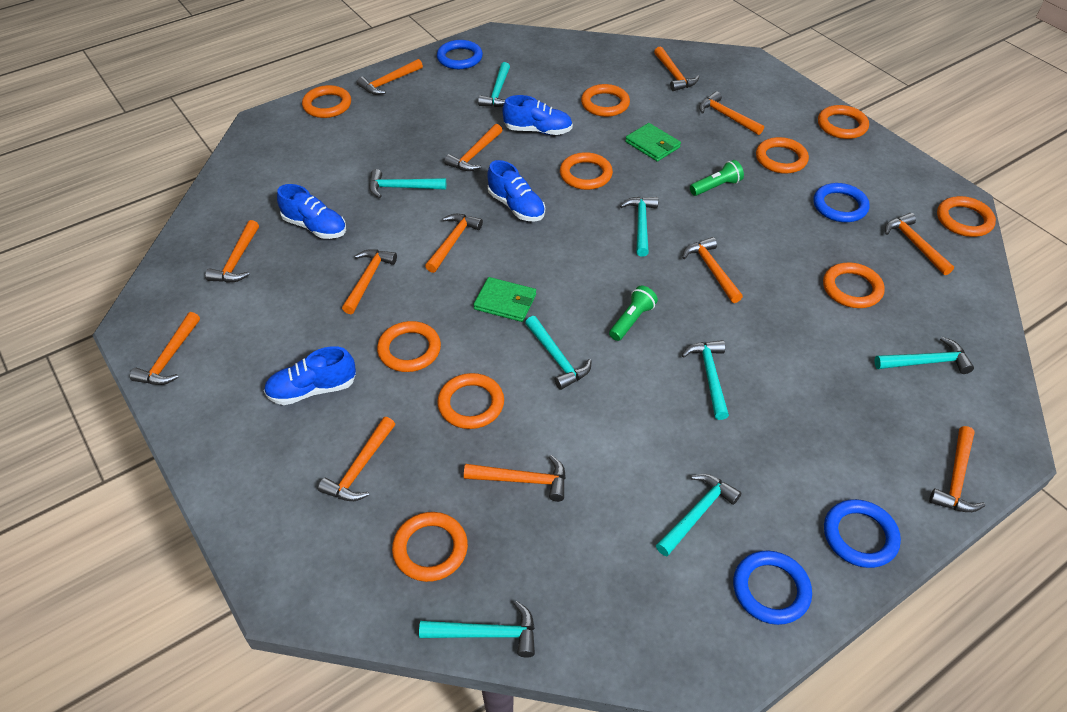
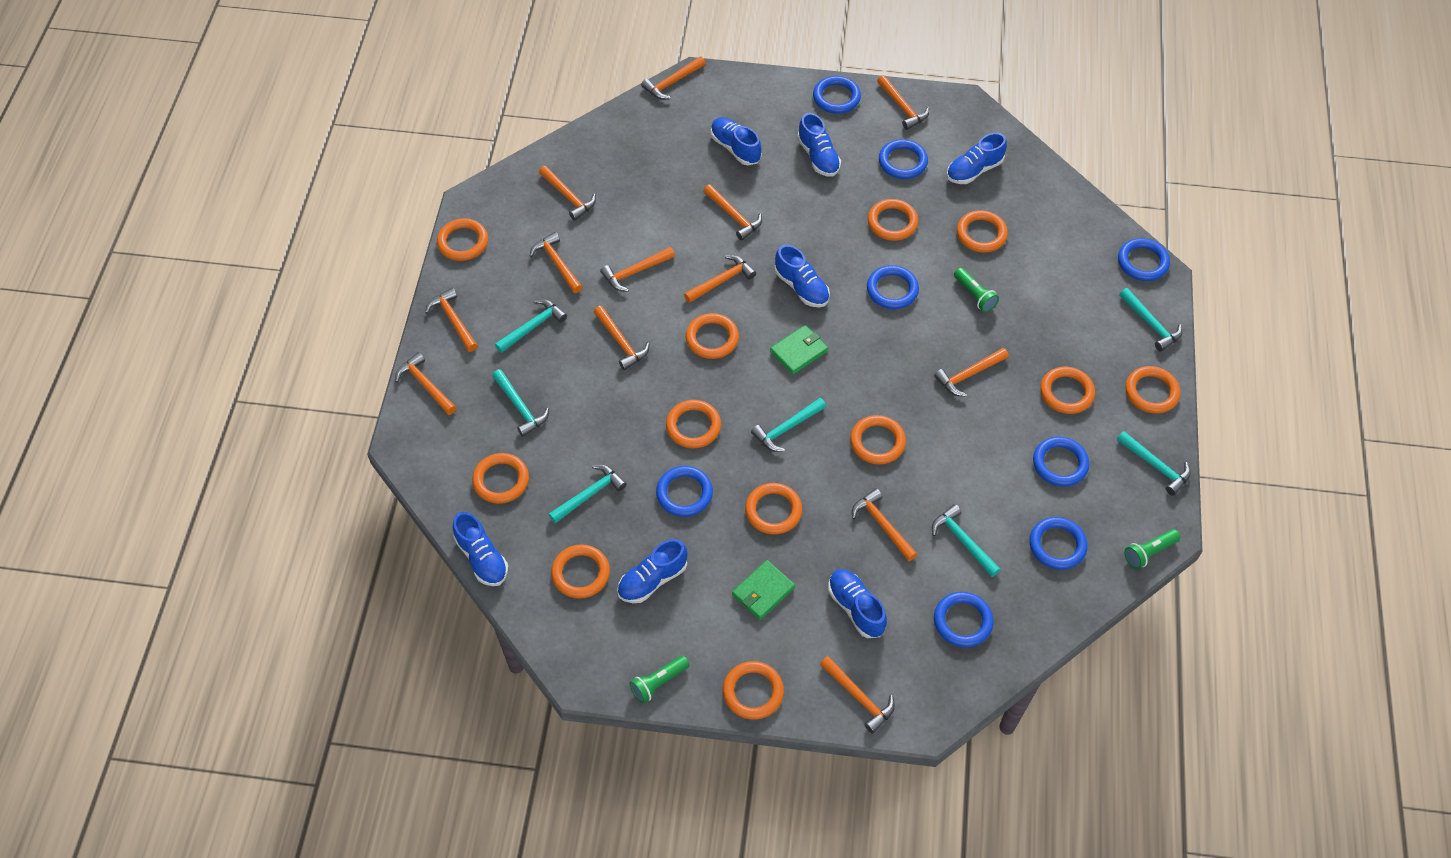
blue ring: 4 -> 8
blue shoe: 4 -> 7
green flashlight: 2 -> 3
orange ring: 10 -> 12
turquoise hammer: 8 -> 7

